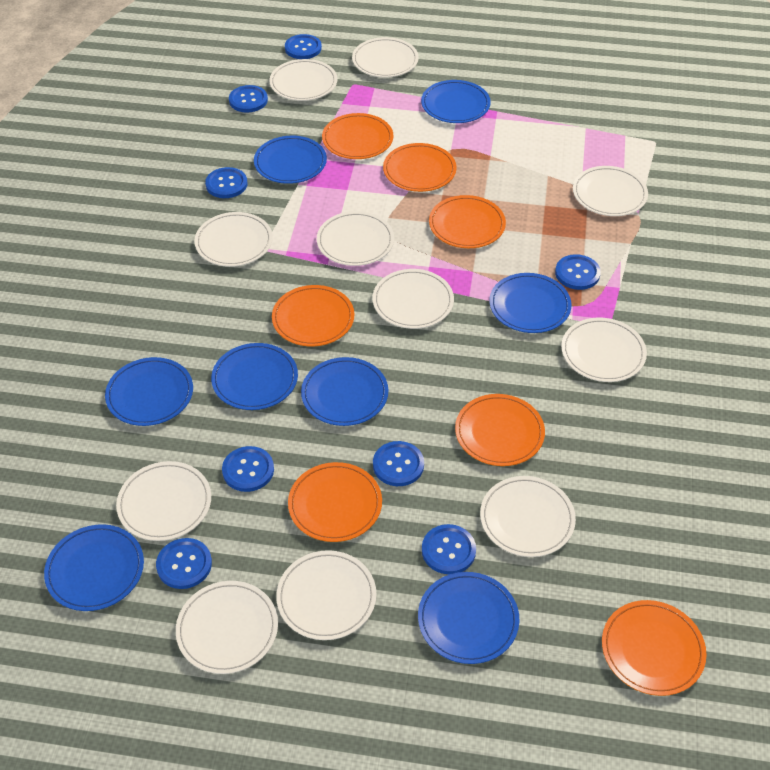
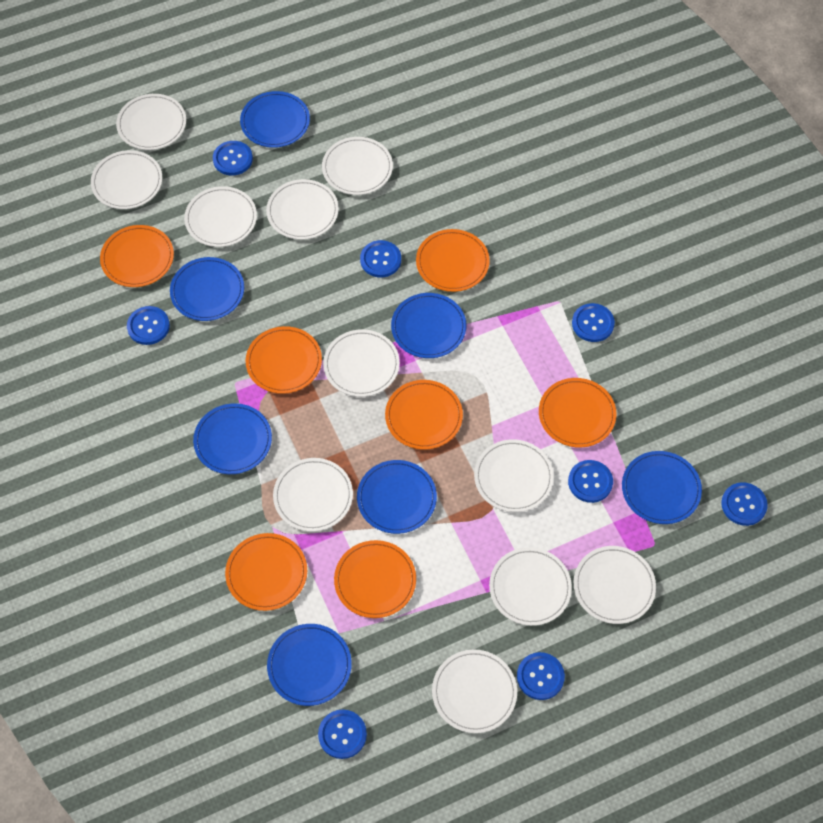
blue plate: 8 -> 7

